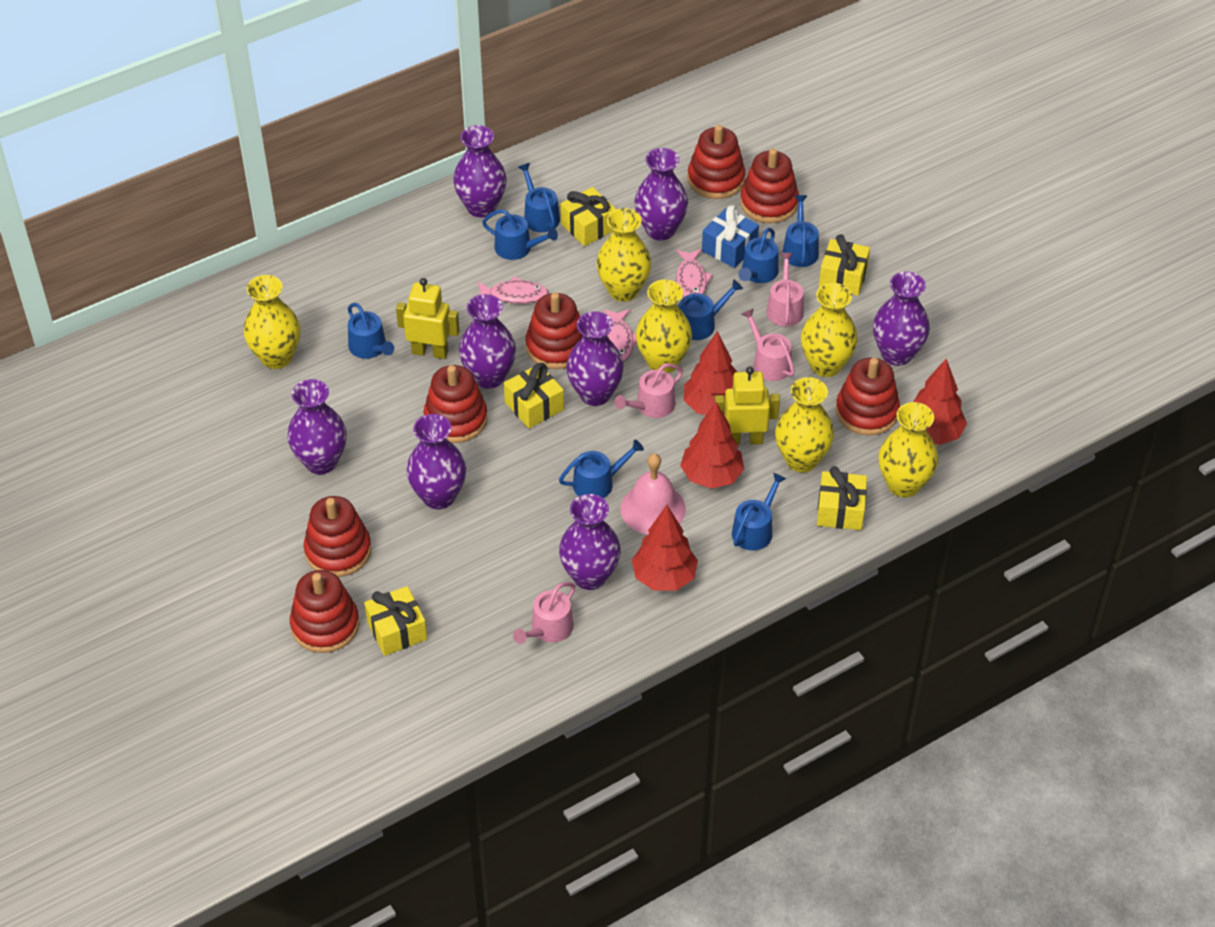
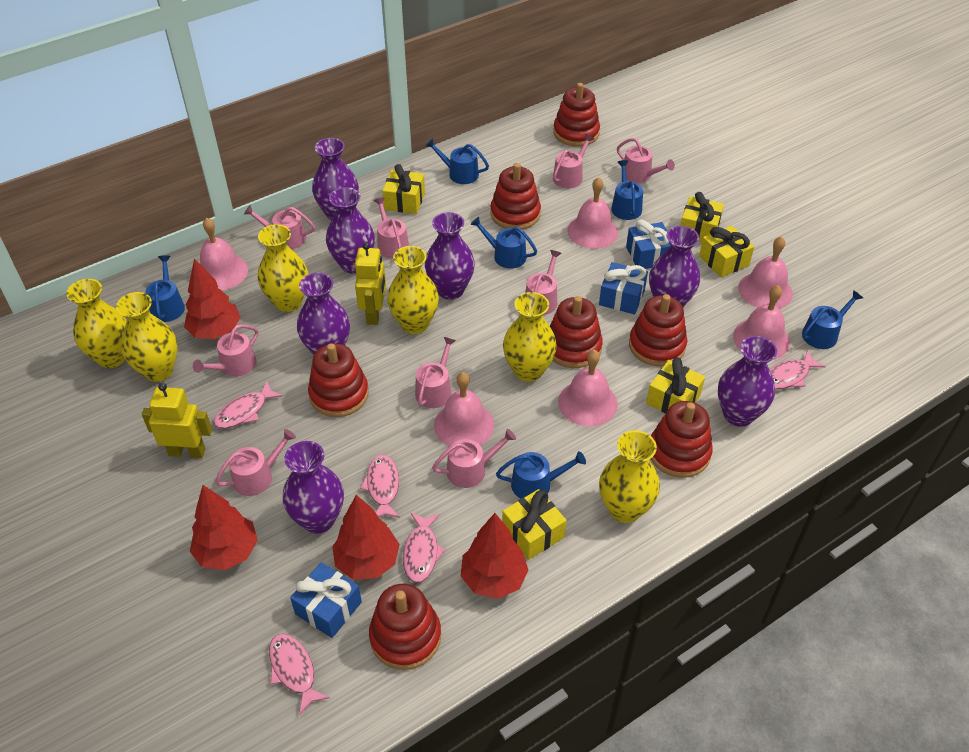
blue gift: 1 -> 3
blue watering can: 8 -> 6
pink bell: 1 -> 6
pink fish: 3 -> 5
pink watering can: 4 -> 9
purple vase: 8 -> 7

